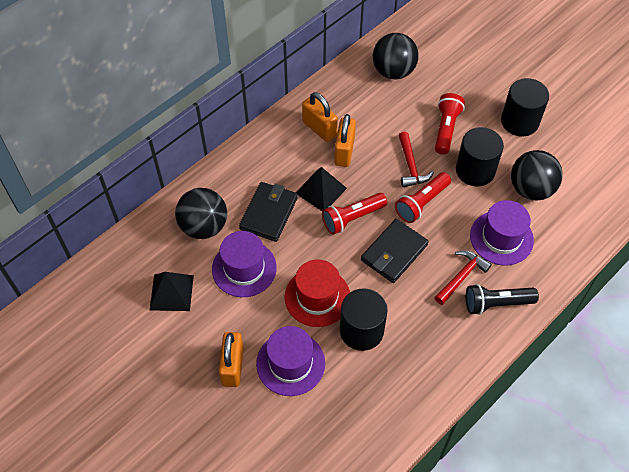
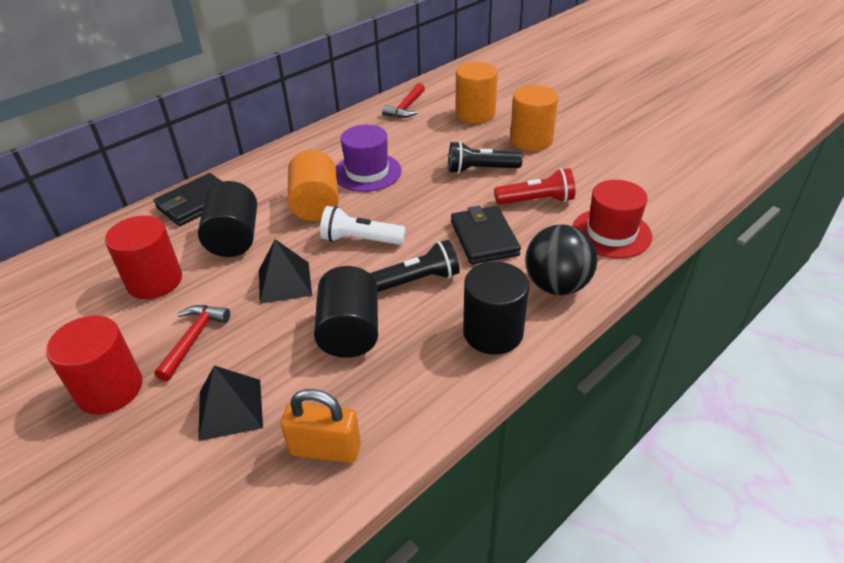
black ball: 3 -> 1
black flashlight: 1 -> 2
orange cylinder: 0 -> 3
orange padlock: 3 -> 1
purple hat: 3 -> 1
red cylinder: 0 -> 2
red flashlight: 3 -> 1
white flashlight: 0 -> 1

